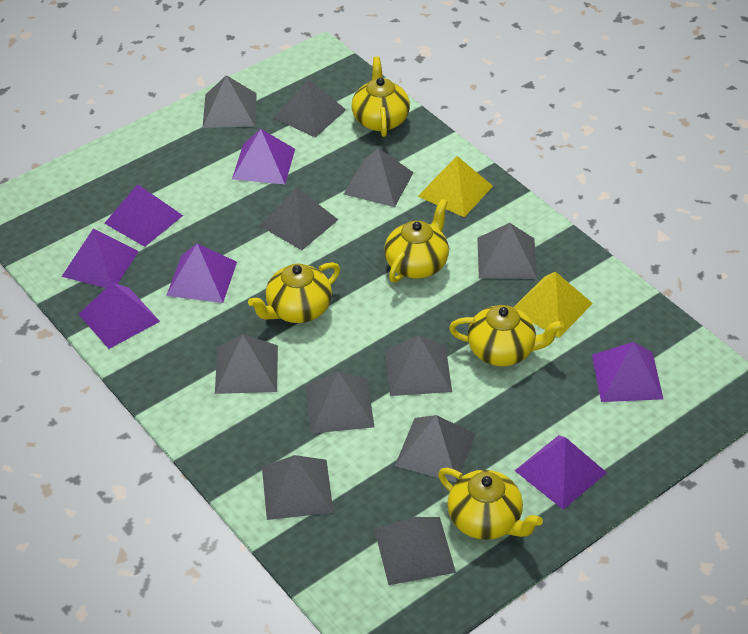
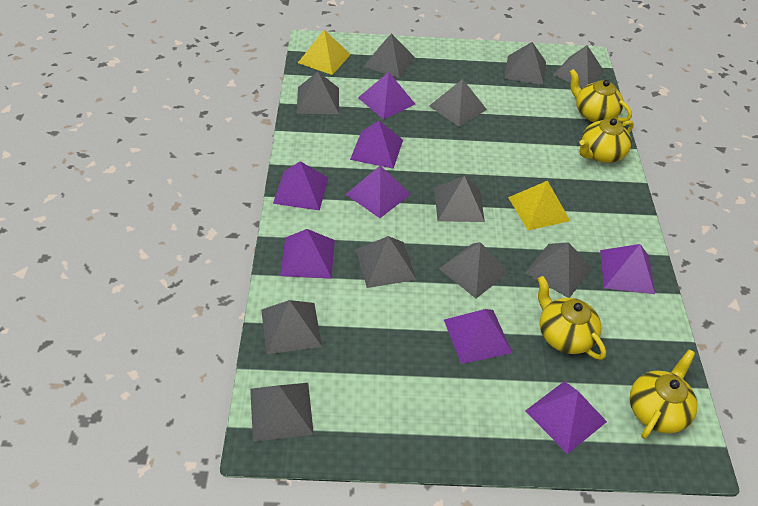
purple pyramid: 7 -> 8
yellow teapot: 5 -> 4

